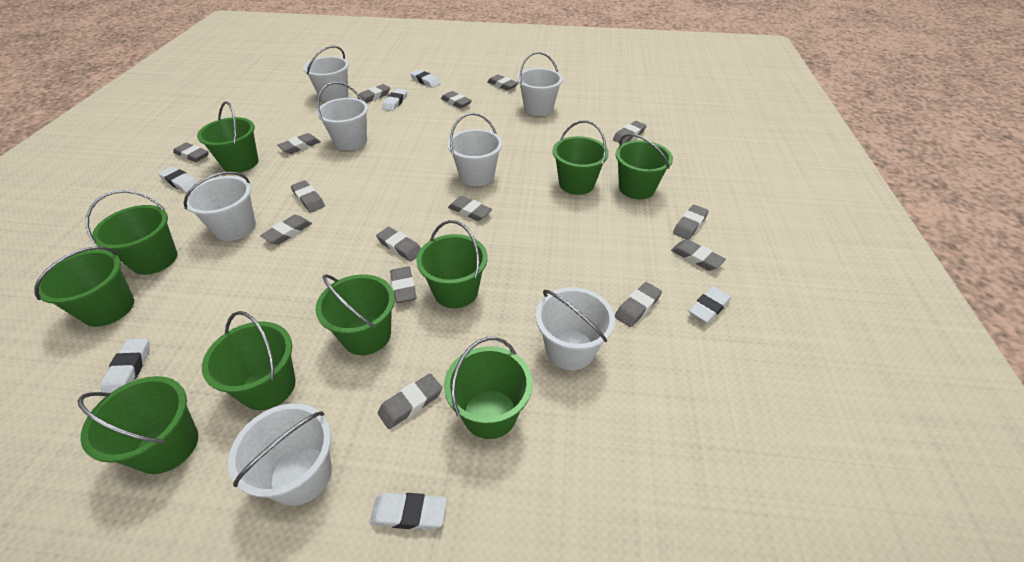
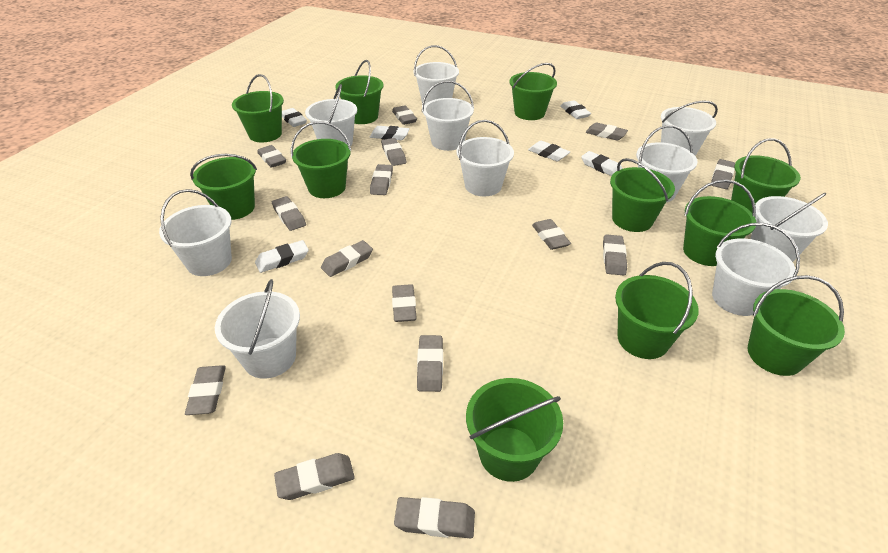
green bucket: 10 -> 11
white bucket: 7 -> 10

